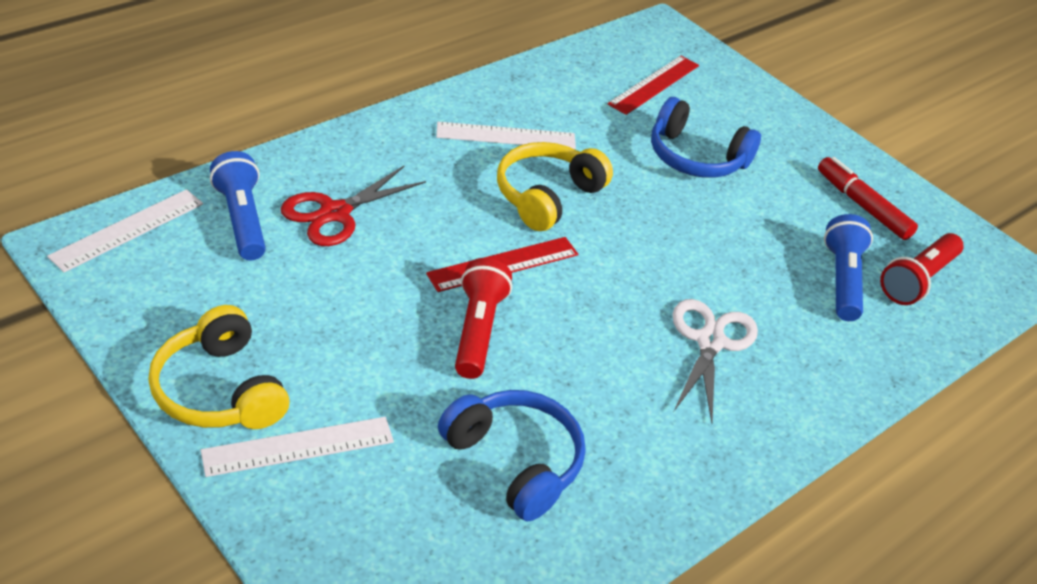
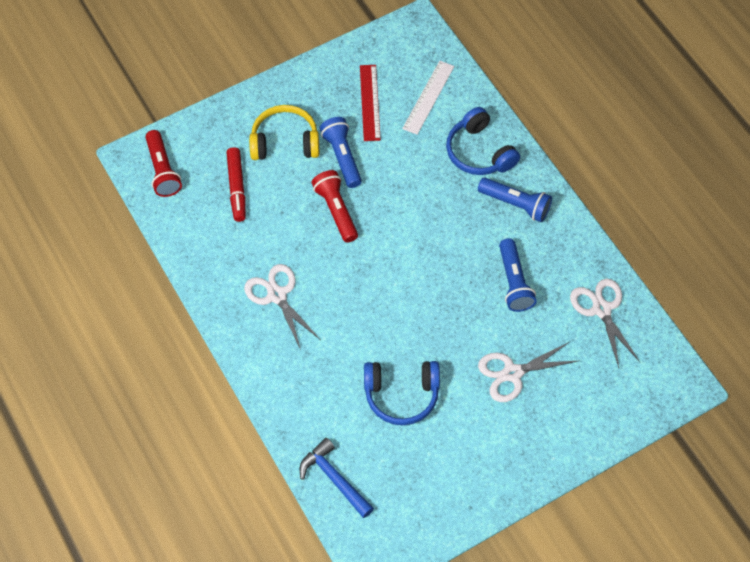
blue flashlight: 2 -> 3
blue hammer: 0 -> 1
red ruler: 2 -> 1
red scissors: 1 -> 0
white ruler: 3 -> 1
white scissors: 1 -> 3
yellow headphones: 2 -> 1

